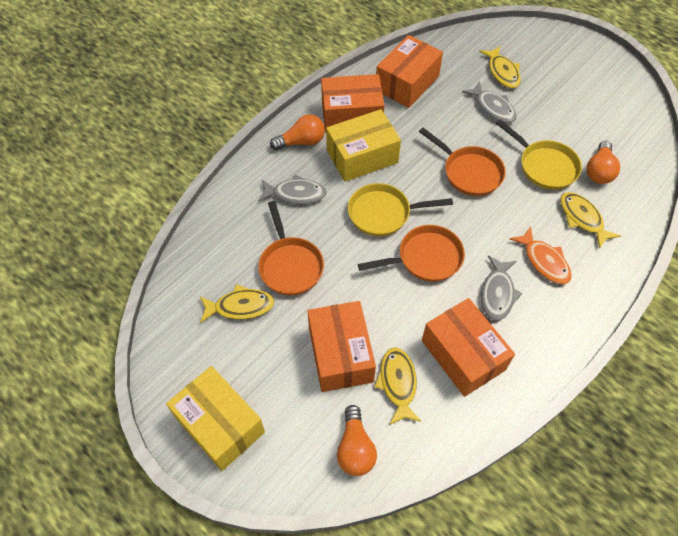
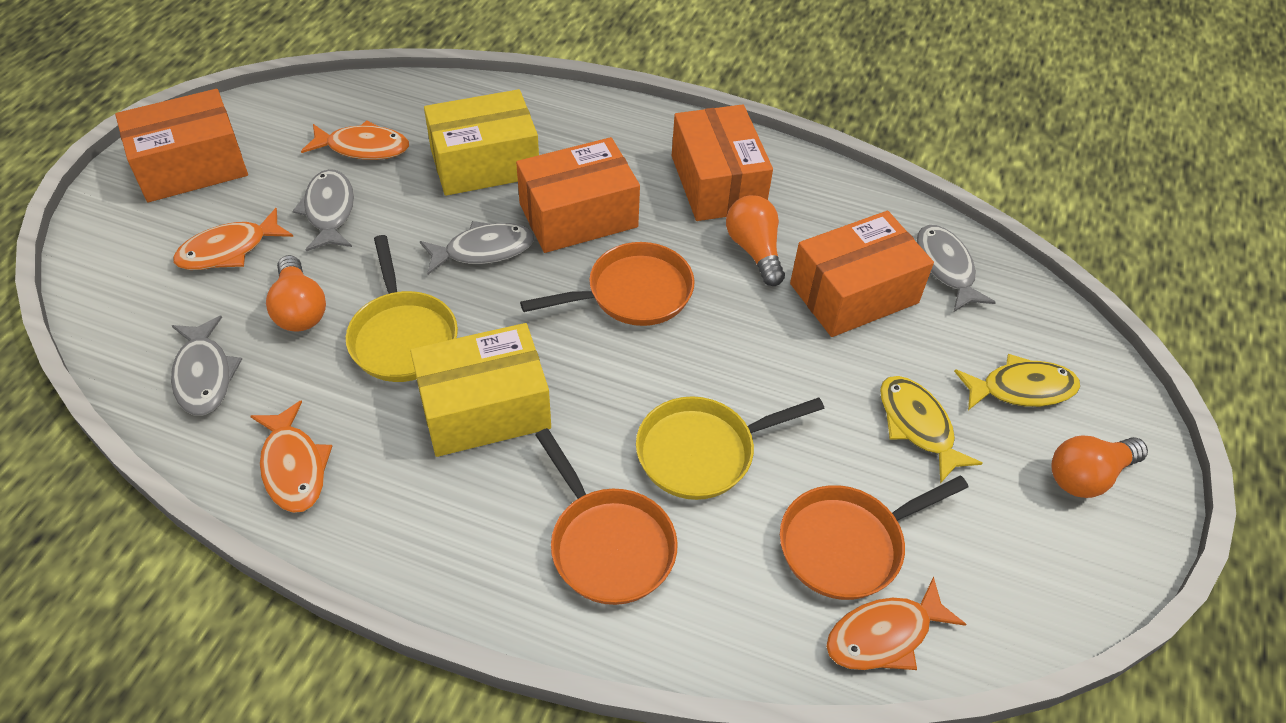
grey fish: 3 -> 4
orange fish: 1 -> 4
yellow fish: 4 -> 2

